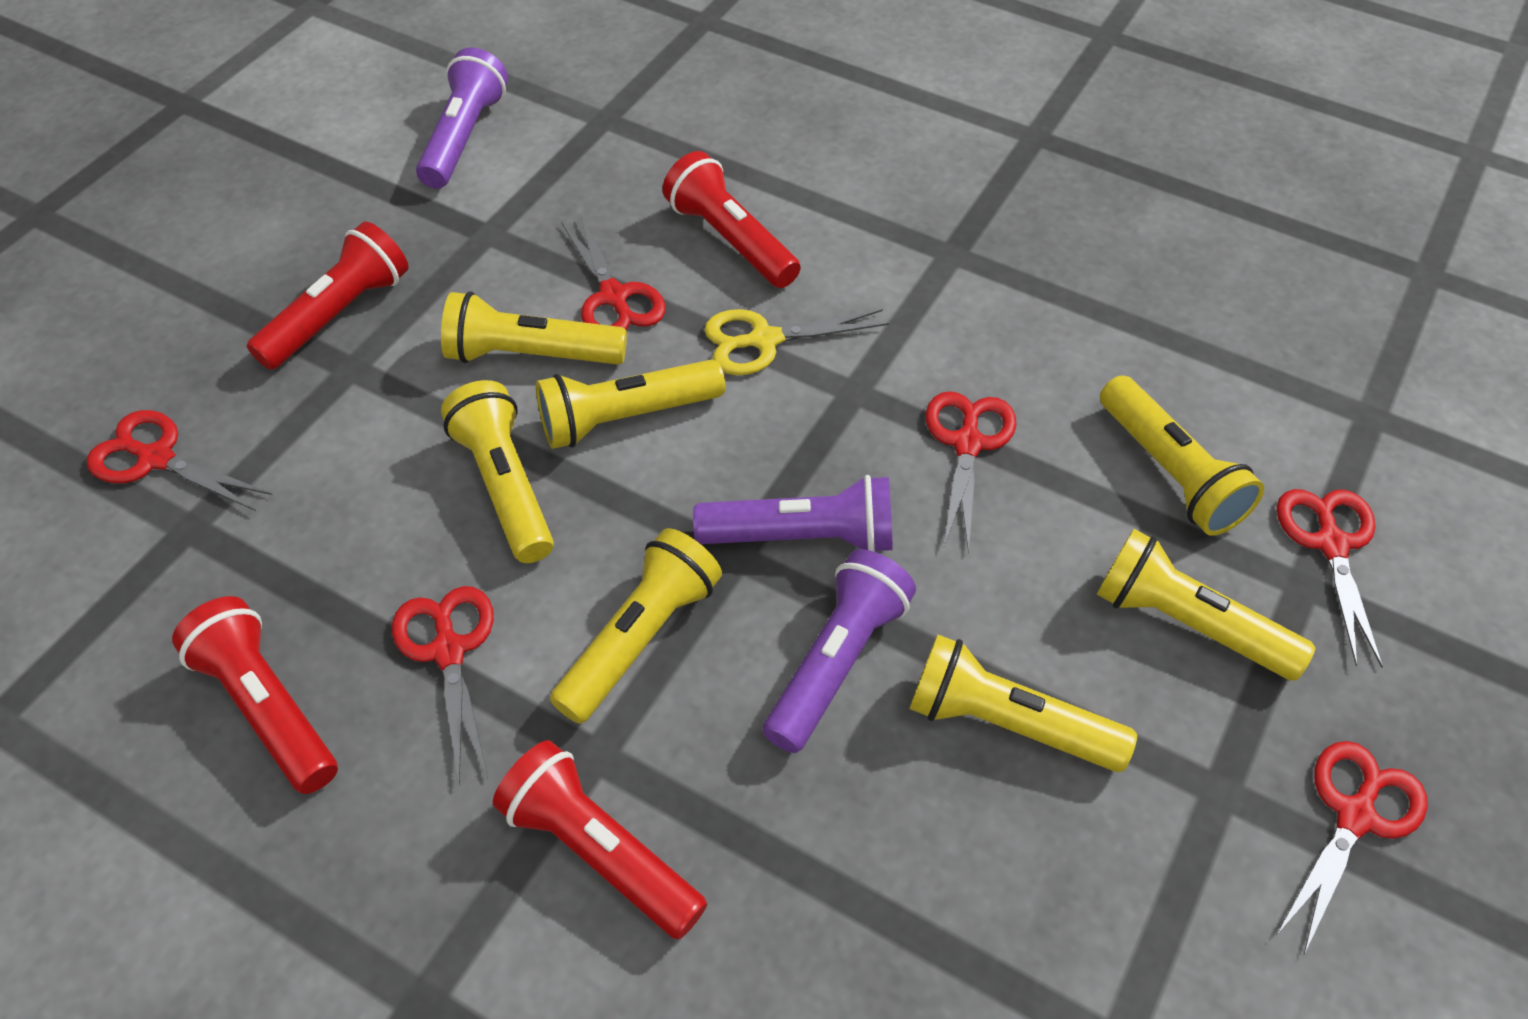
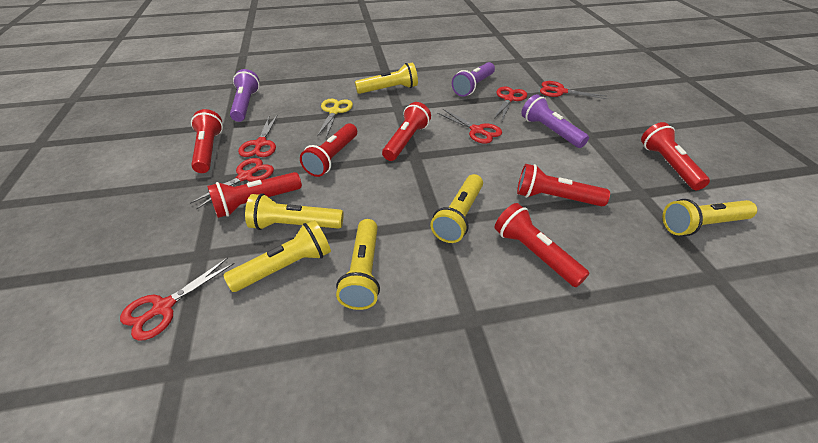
red flashlight: 4 -> 7
yellow flashlight: 7 -> 6

